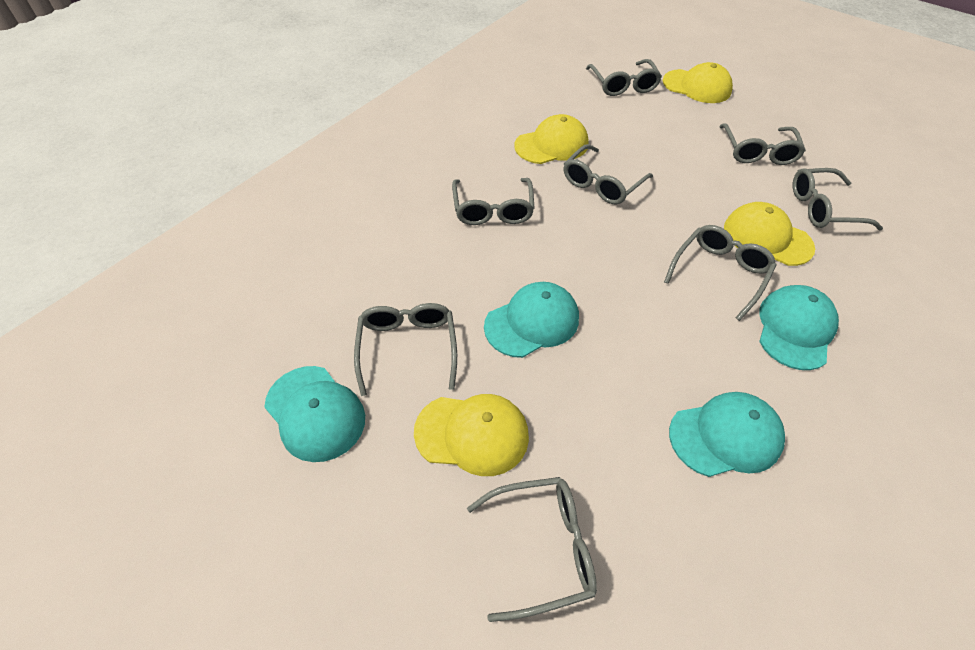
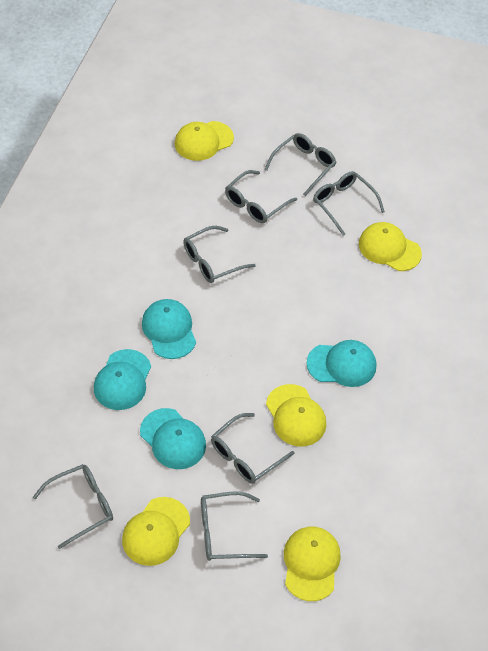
grey glasses: 8 -> 7
yellow cap: 4 -> 5

